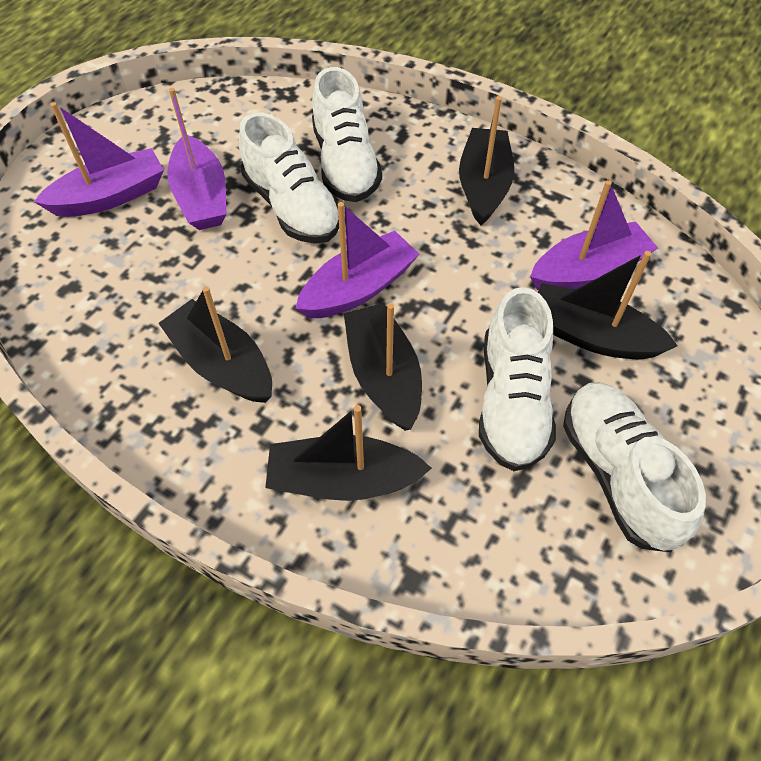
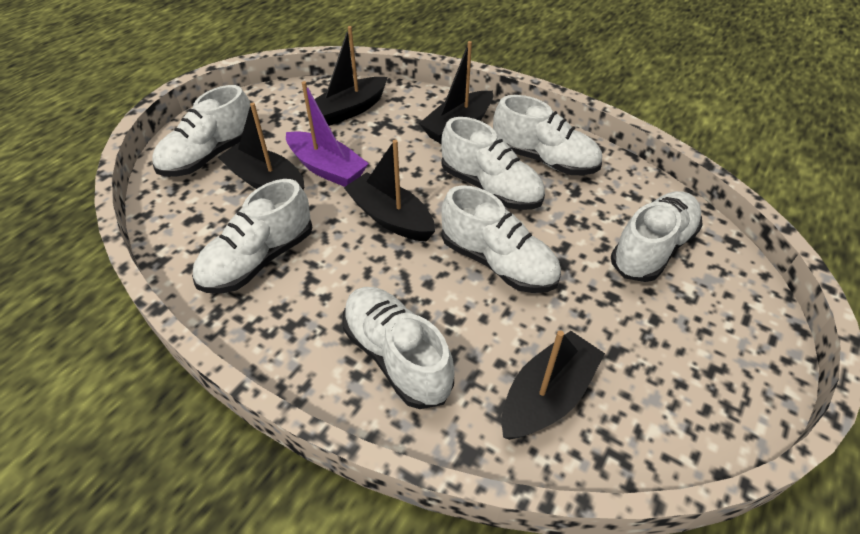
purple boat: 4 -> 1
white shoe: 4 -> 7

